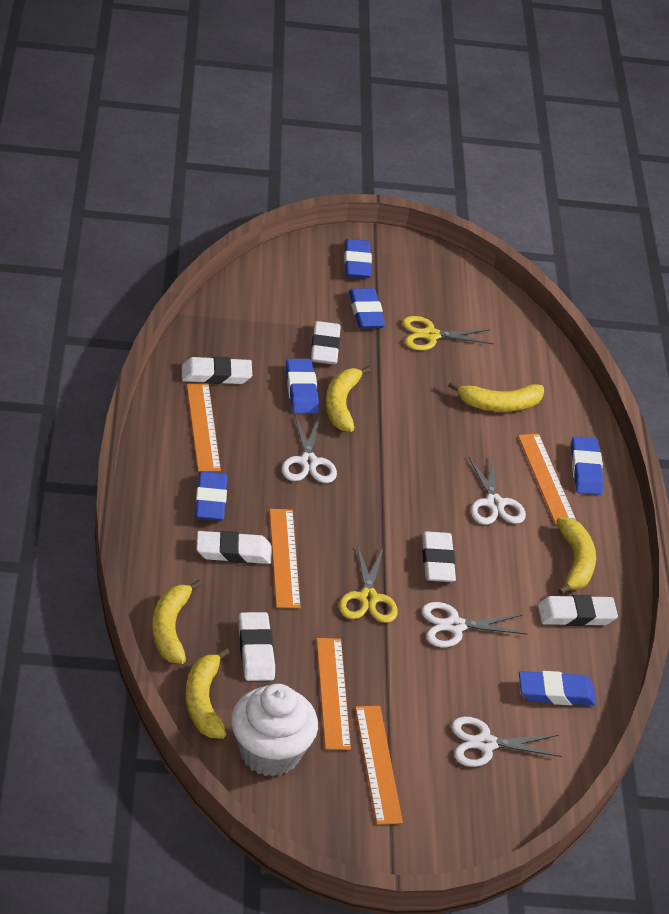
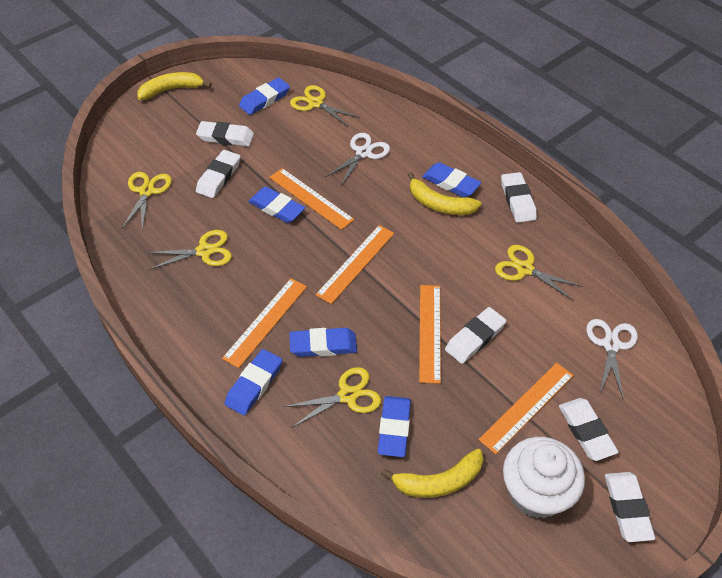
white scissors: 4 -> 2
yellow banana: 5 -> 3
yellow scissors: 2 -> 5

